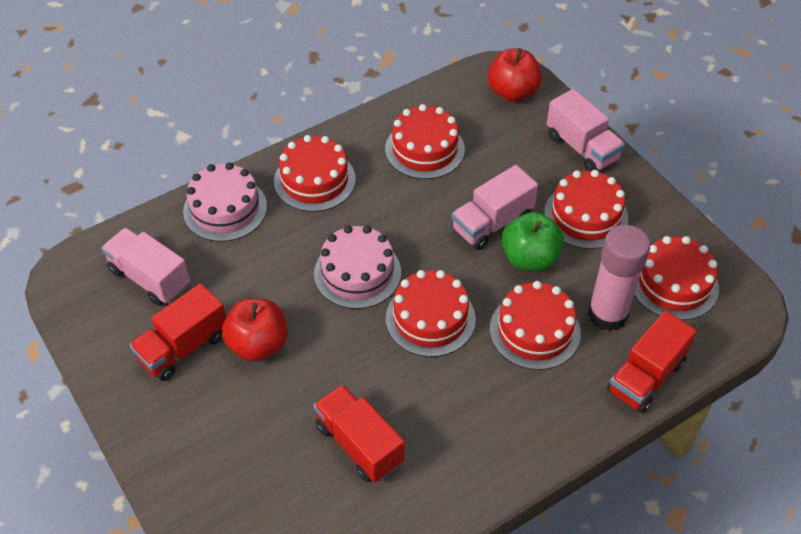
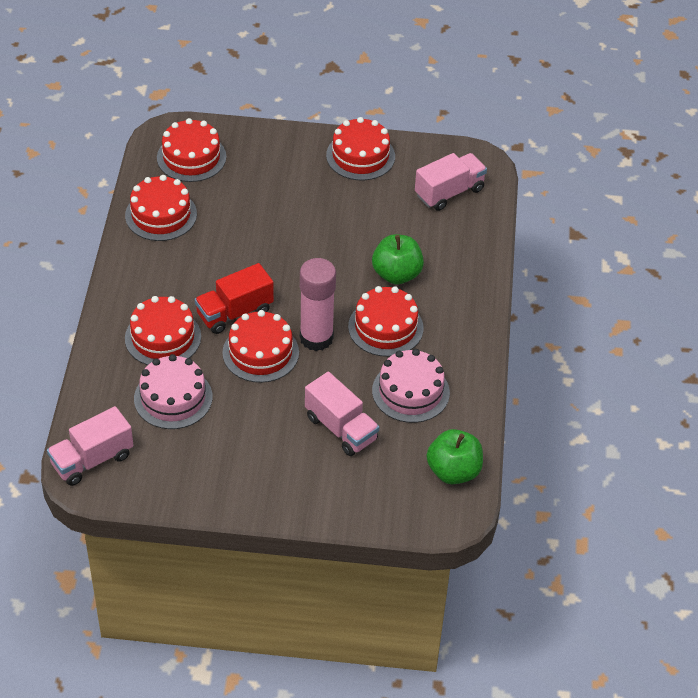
green apple: 1 -> 2
red apple: 2 -> 0
red truck: 3 -> 1

